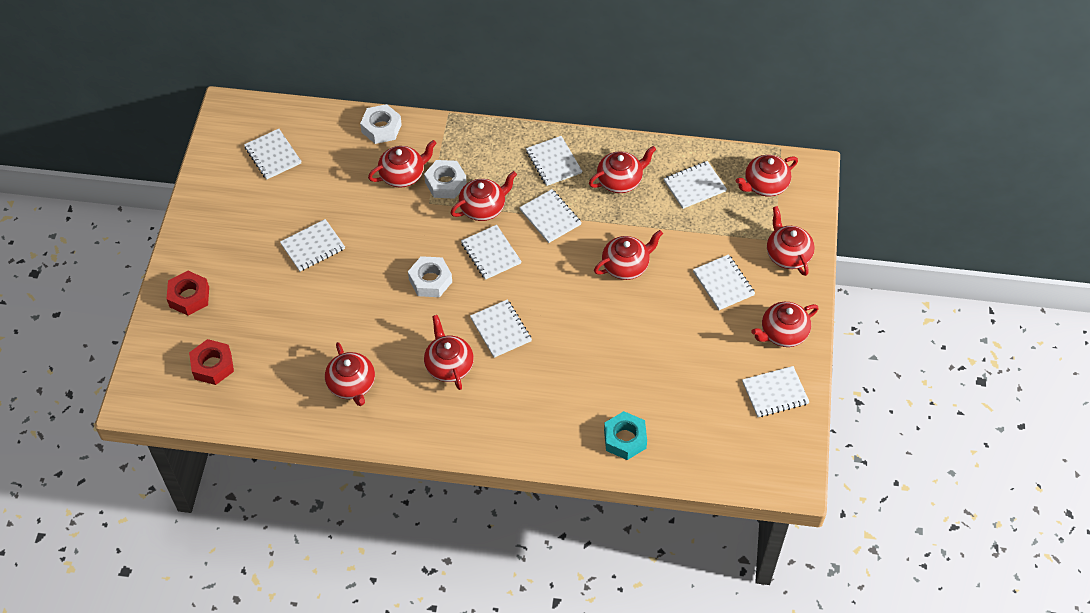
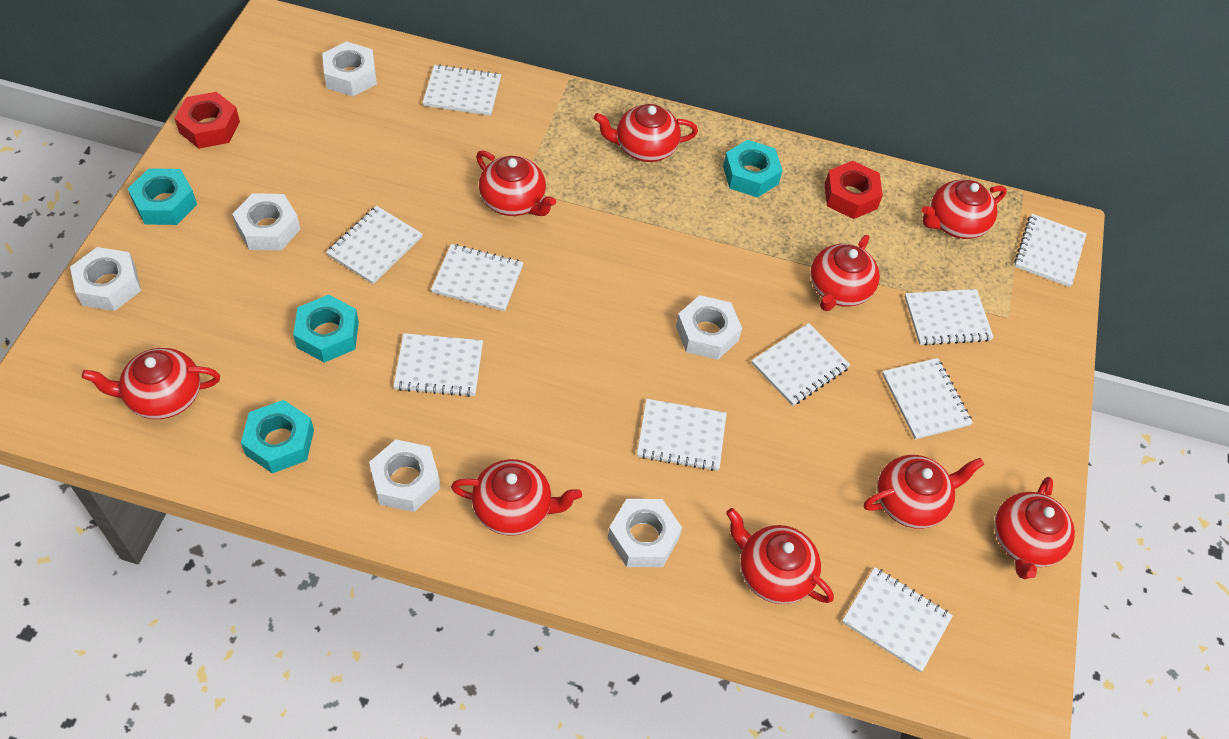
turquoise nut: 1 -> 4
white notebook: 9 -> 10
white nut: 3 -> 6

